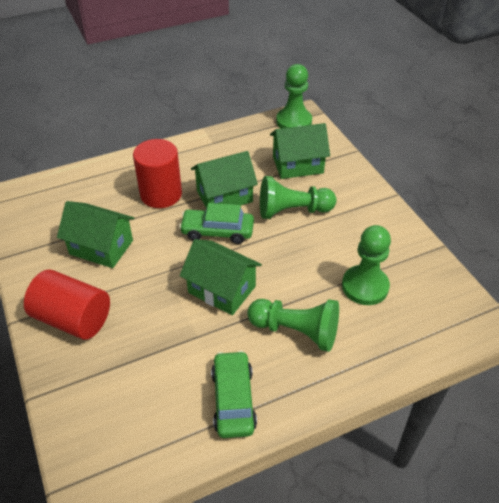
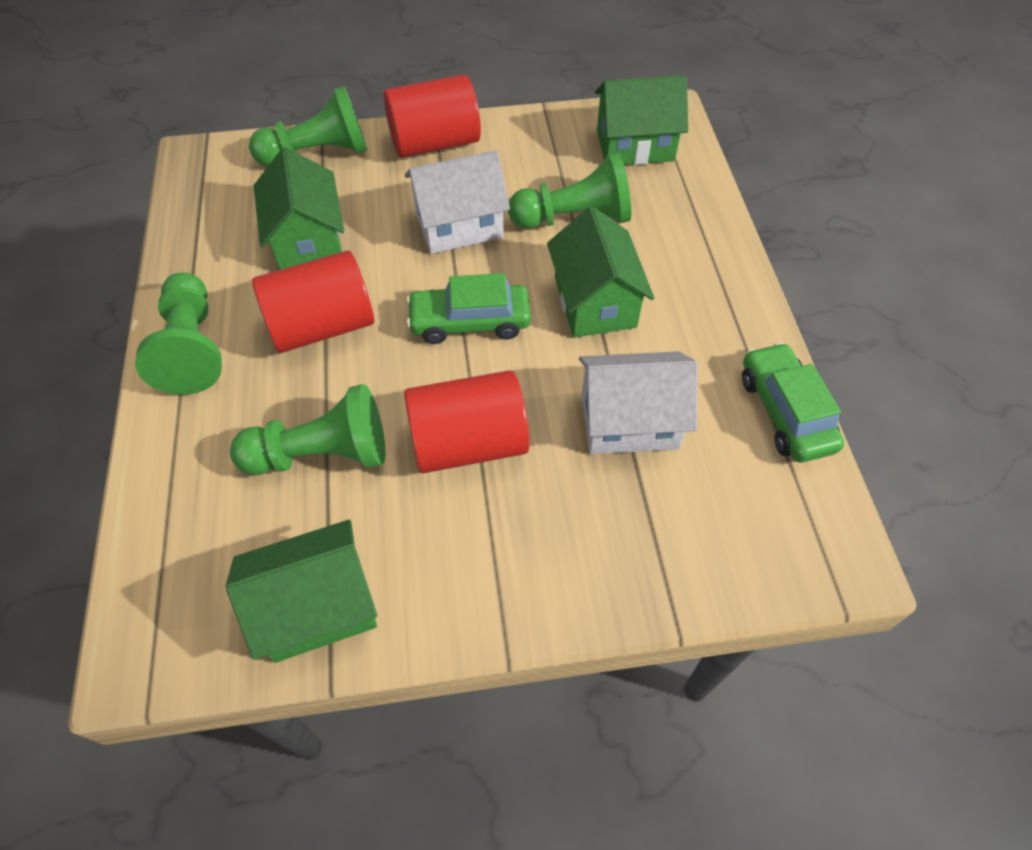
red cylinder: 2 -> 3
white house: 0 -> 2

